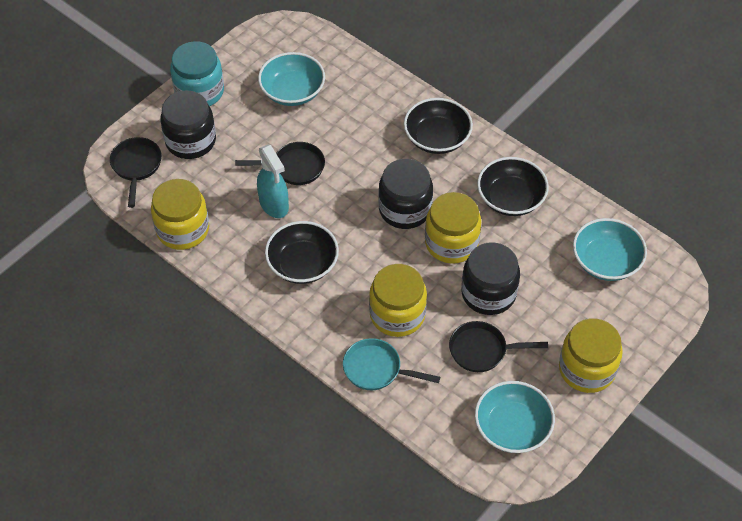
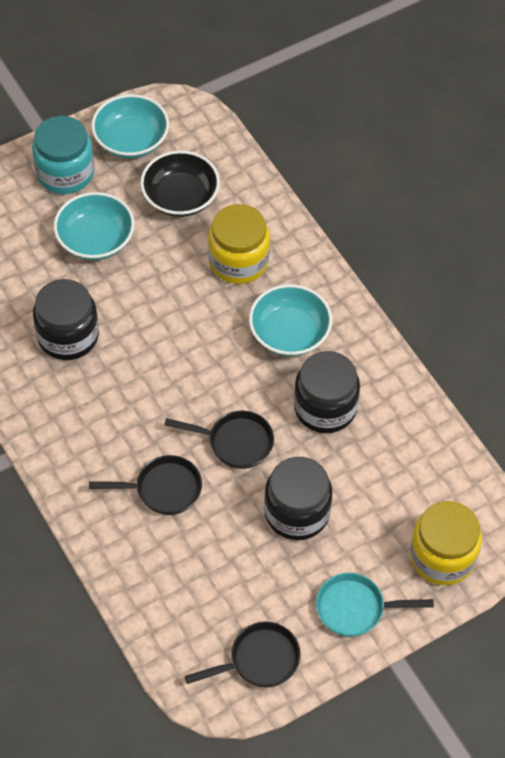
black bowl: 3 -> 1
turquoise spray bottle: 1 -> 0
yellow jar: 4 -> 2

